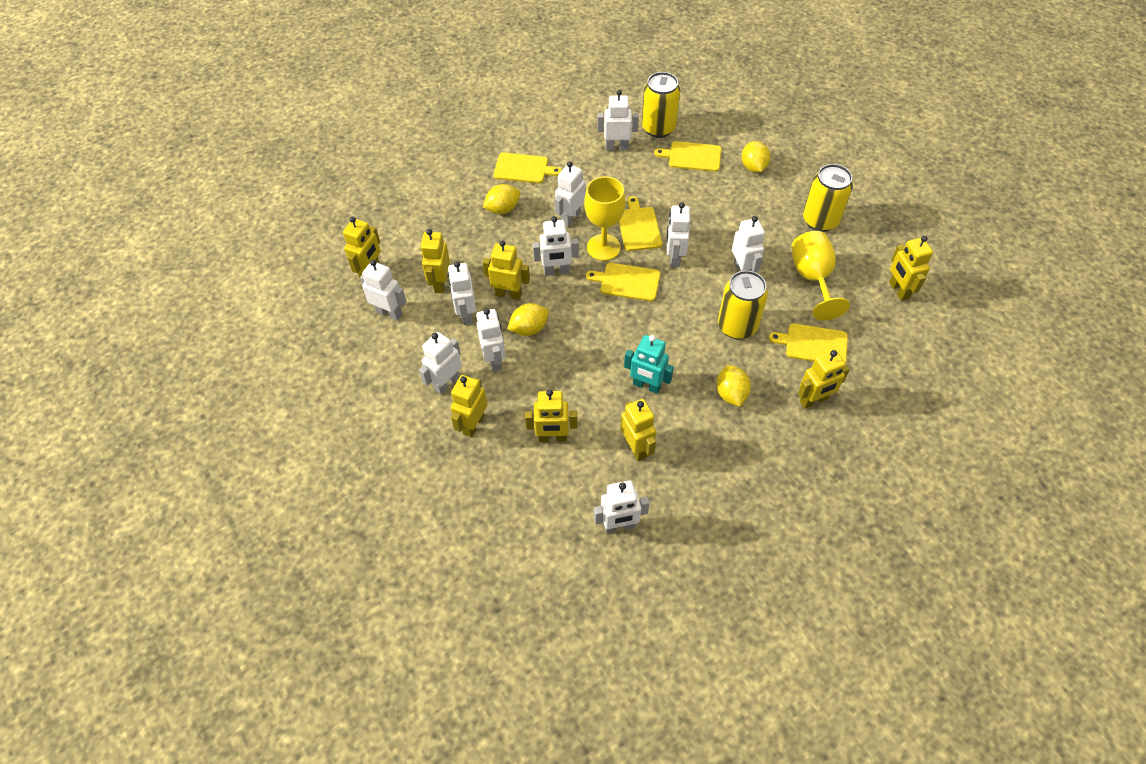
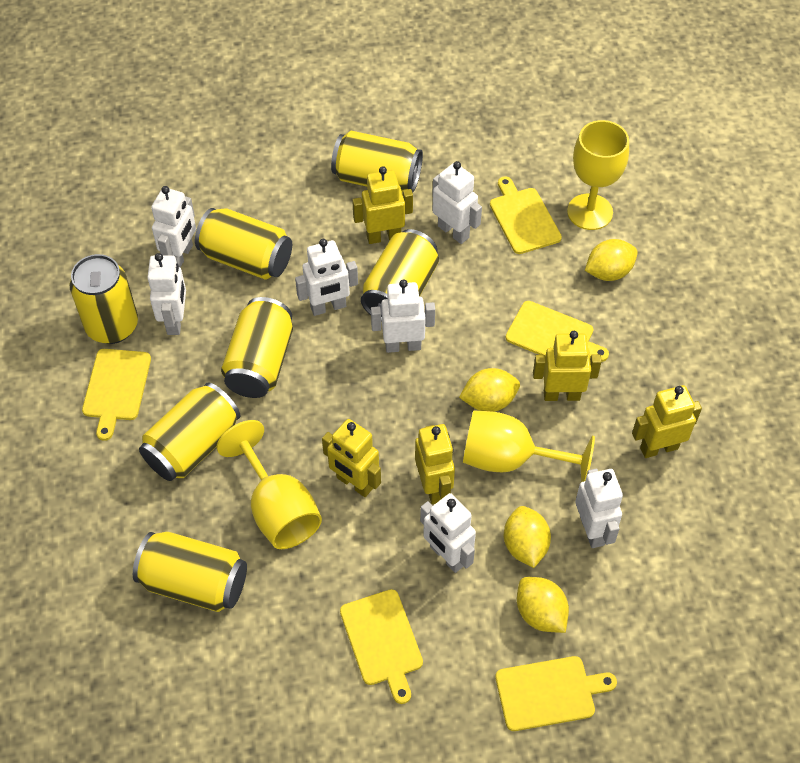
turquoise robot: 1 -> 0
white robot: 10 -> 7
yellow can: 3 -> 7
yellow goblet: 2 -> 3
yellow robot: 8 -> 5

